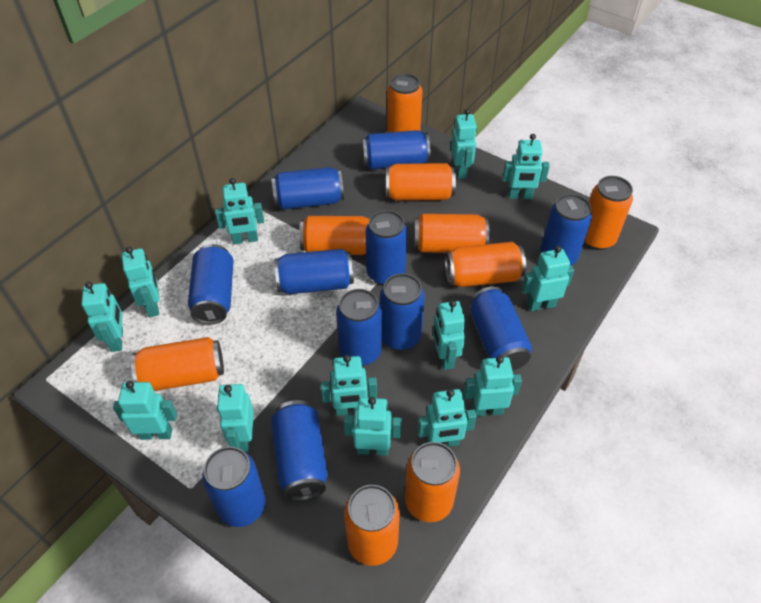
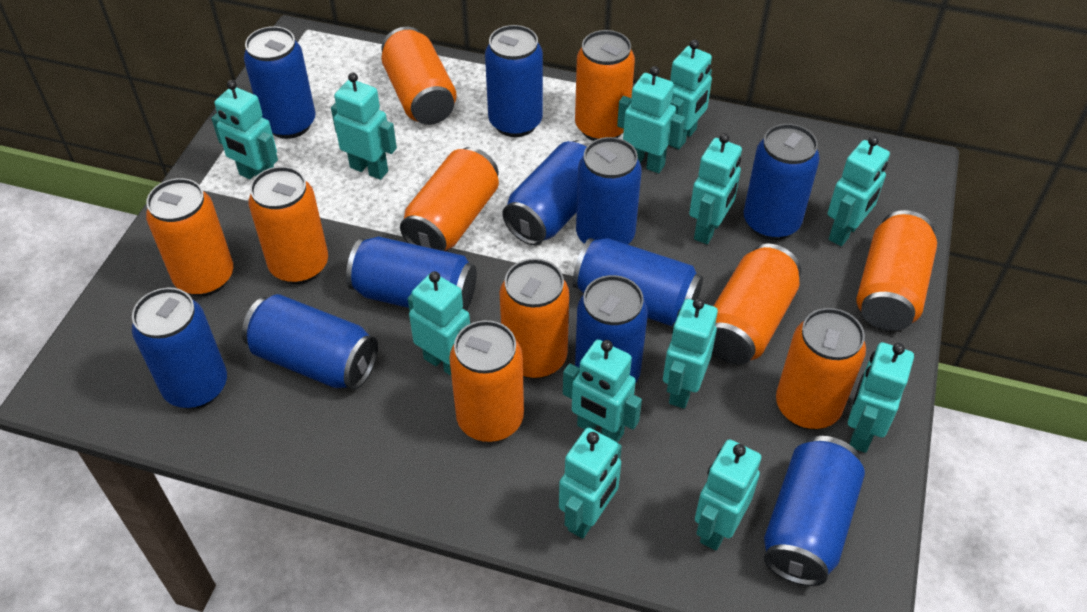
orange can: 9 -> 10
turquoise robot: 13 -> 12

